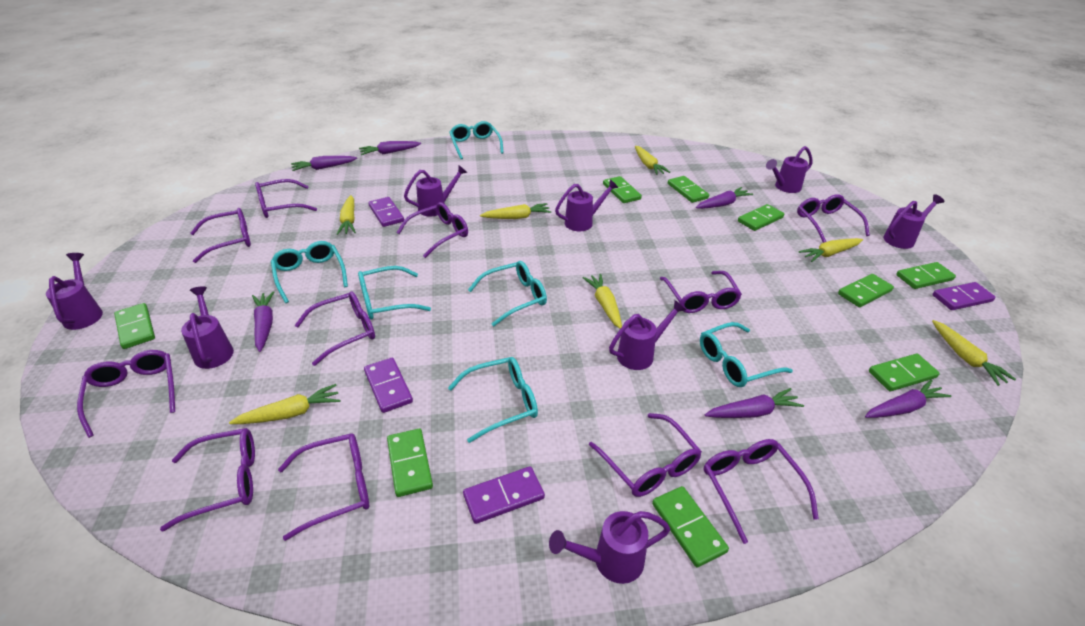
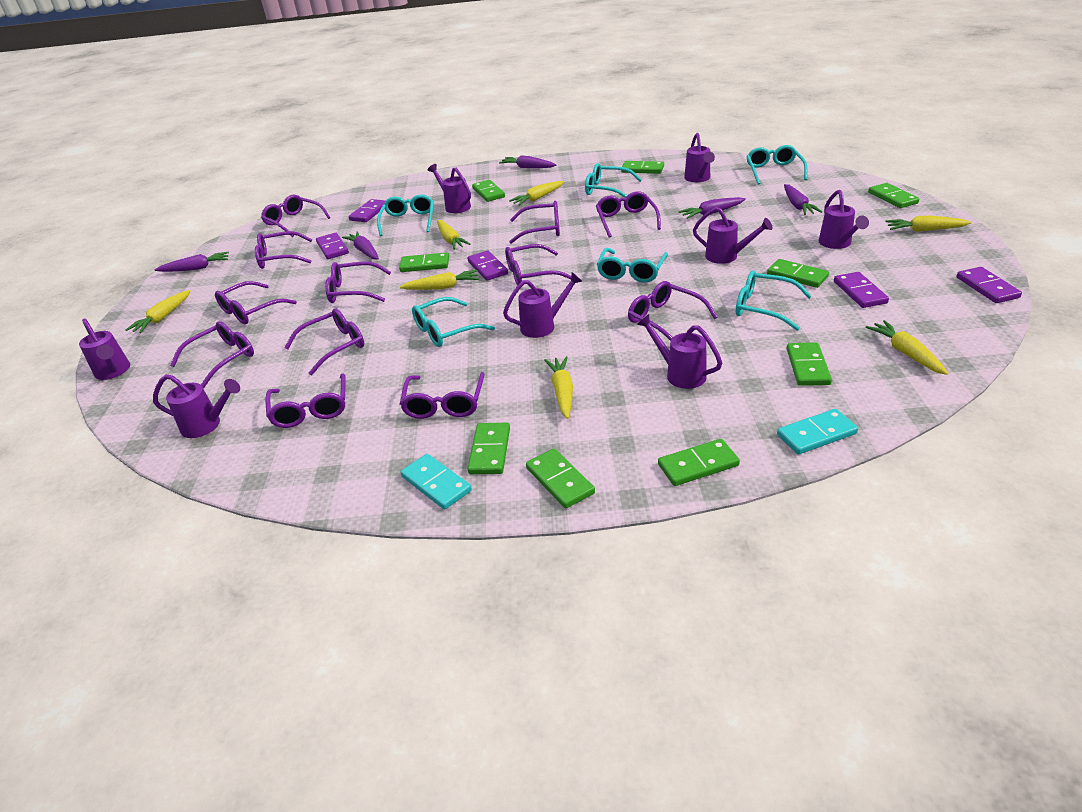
purple carrot: 6 -> 5
purple domino: 4 -> 5
purple glasses: 11 -> 12
turquoise domino: 0 -> 2

